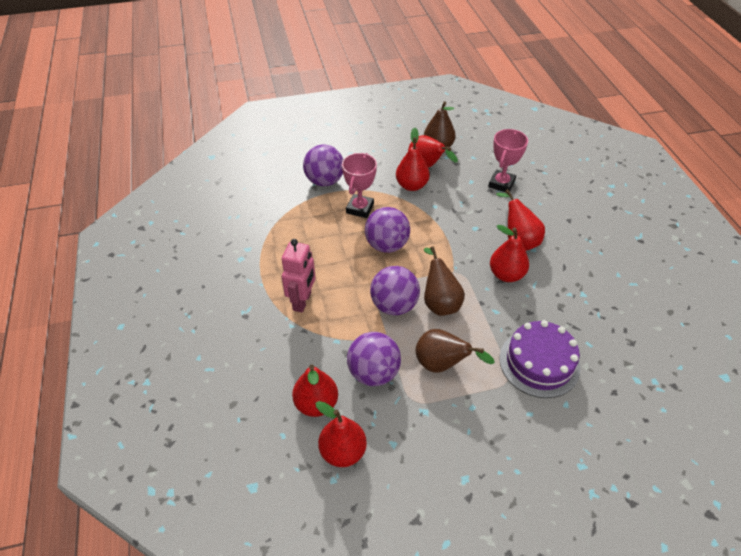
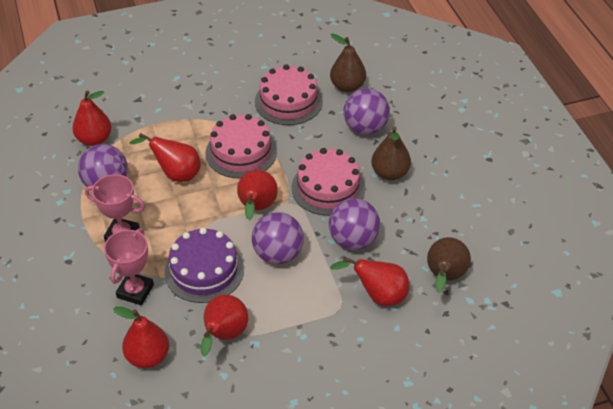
pink cake: 0 -> 3
pink robot: 1 -> 0

